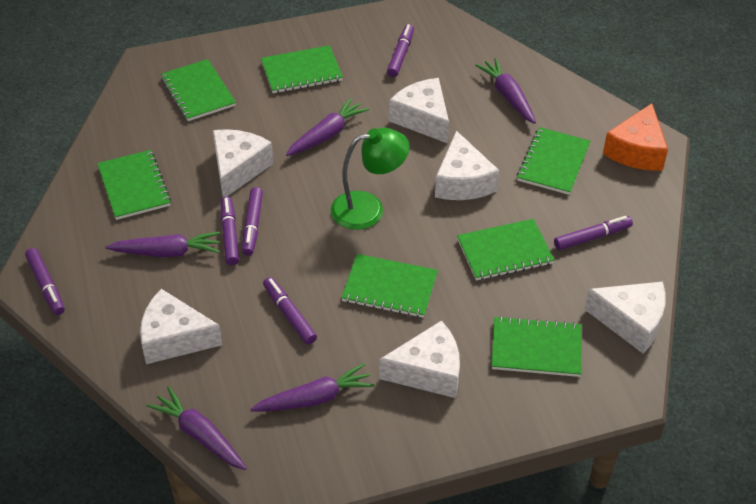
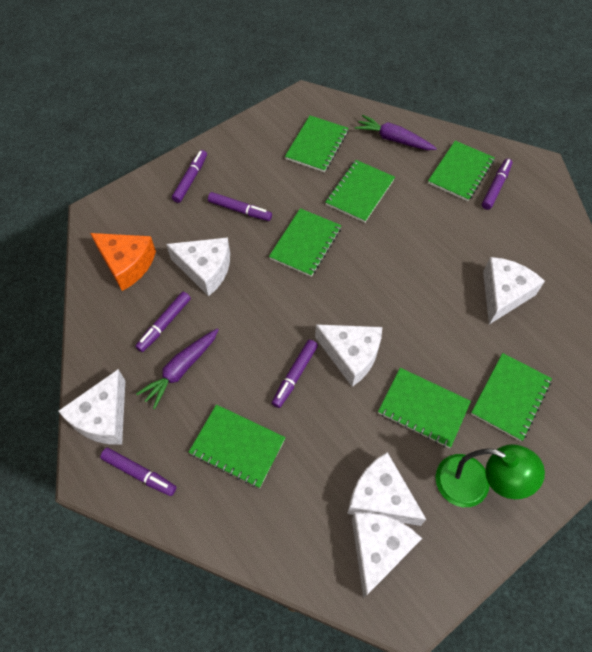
purple carrot: 5 -> 2

